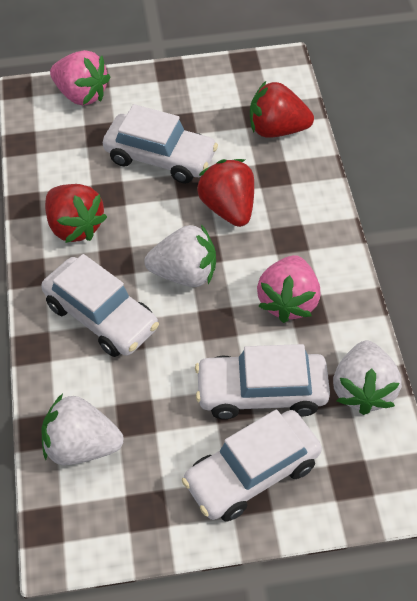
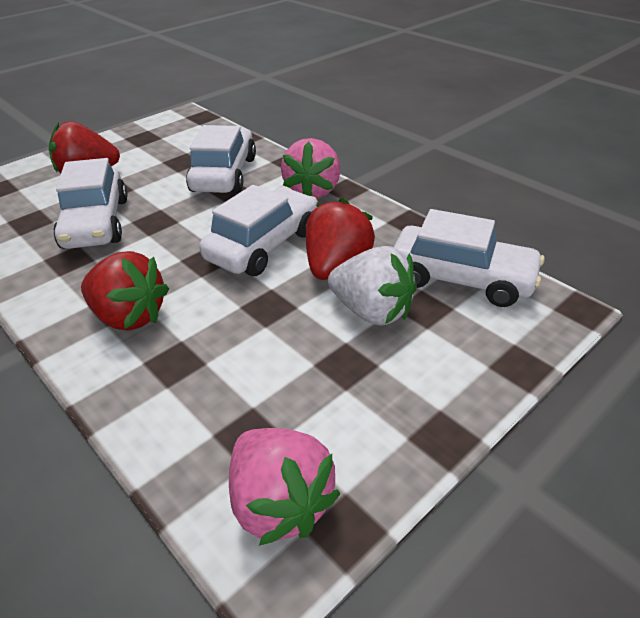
white strawberry: 3 -> 1

